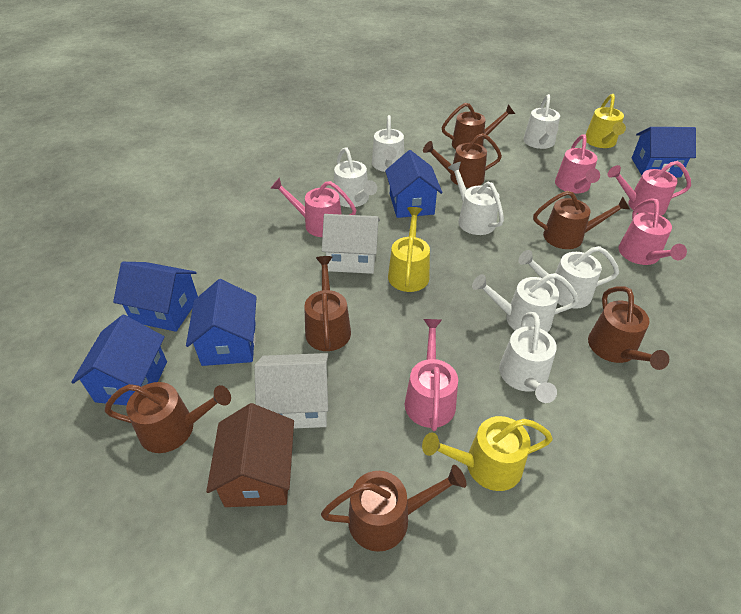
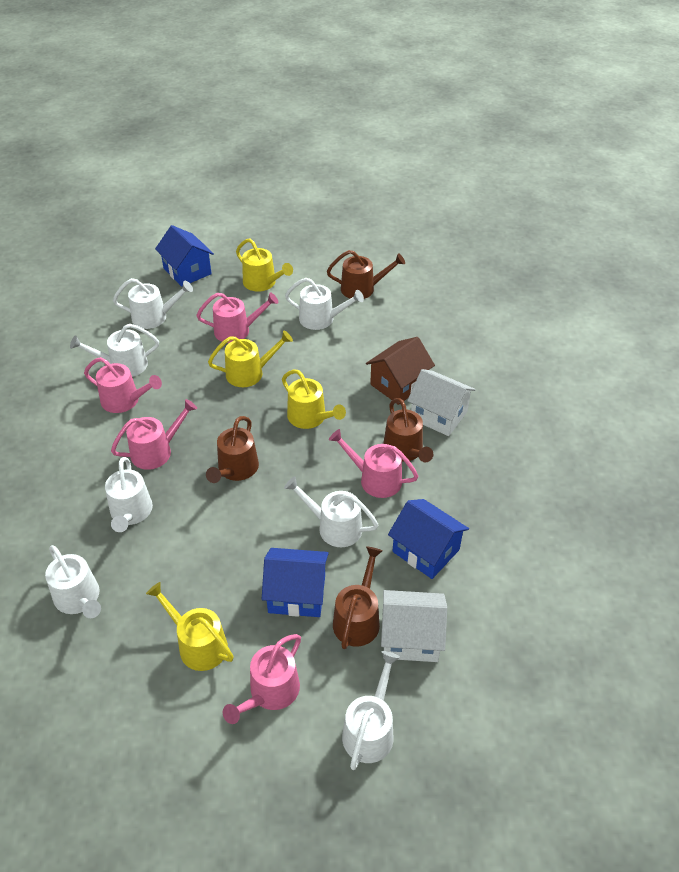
blue house: 5 -> 3
brown watering can: 7 -> 4
yellow watering can: 3 -> 4

